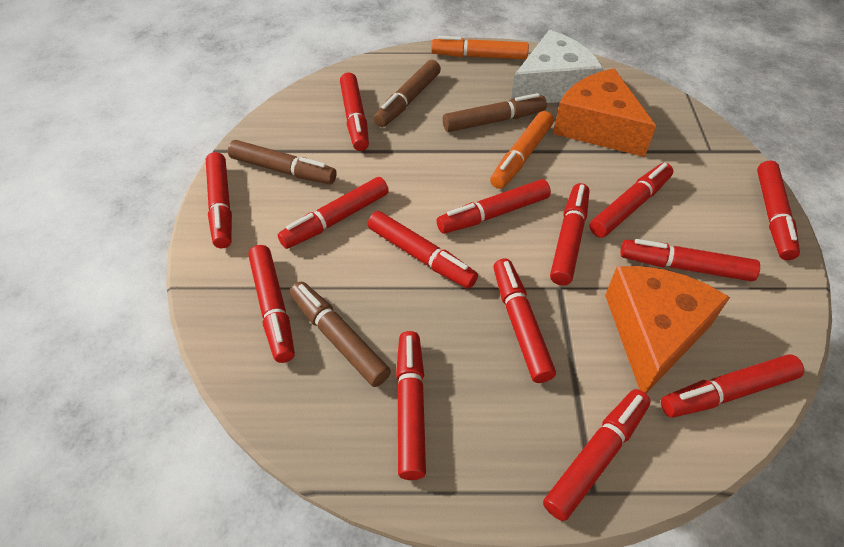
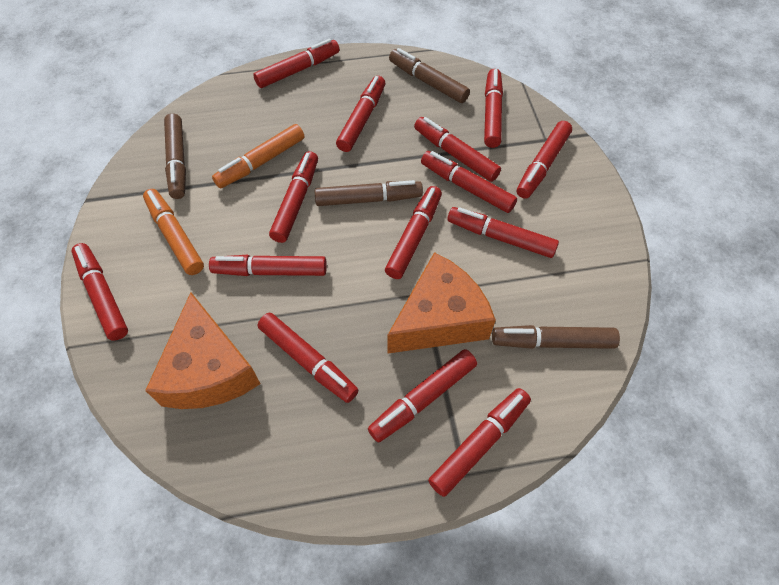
white cheese: 1 -> 0

